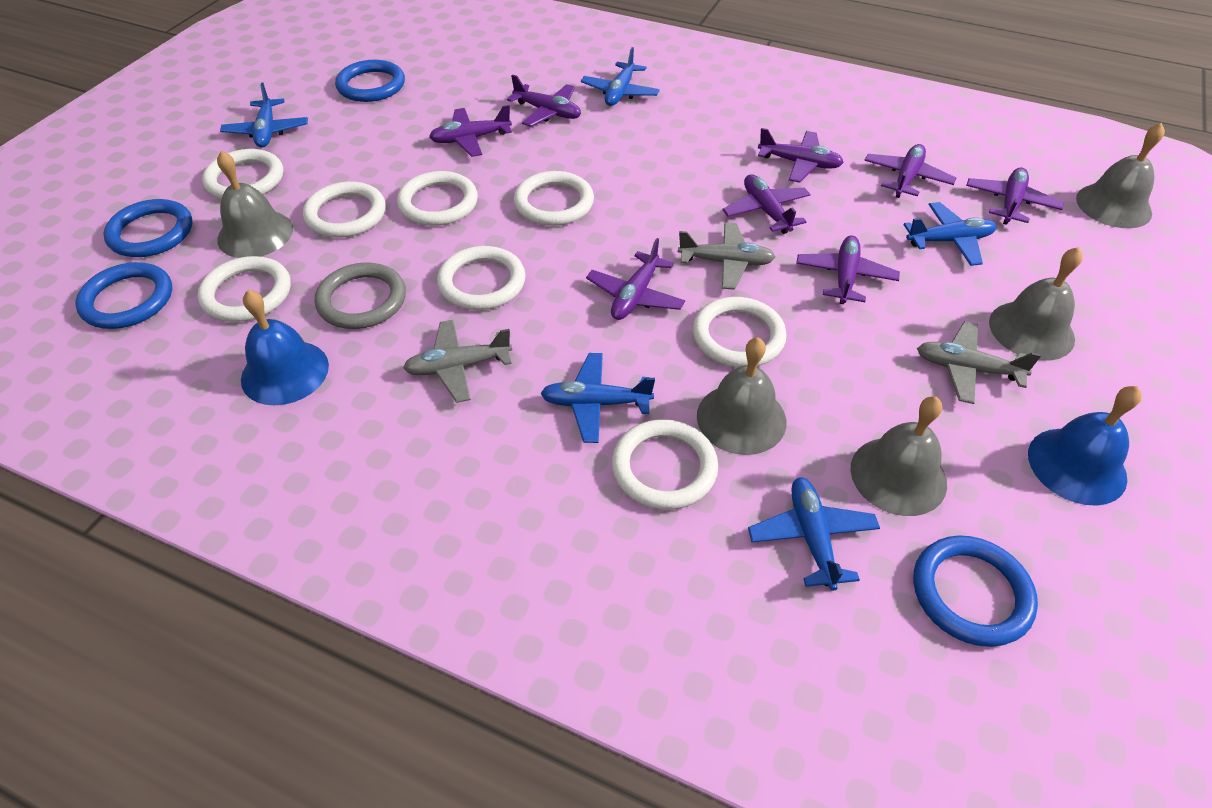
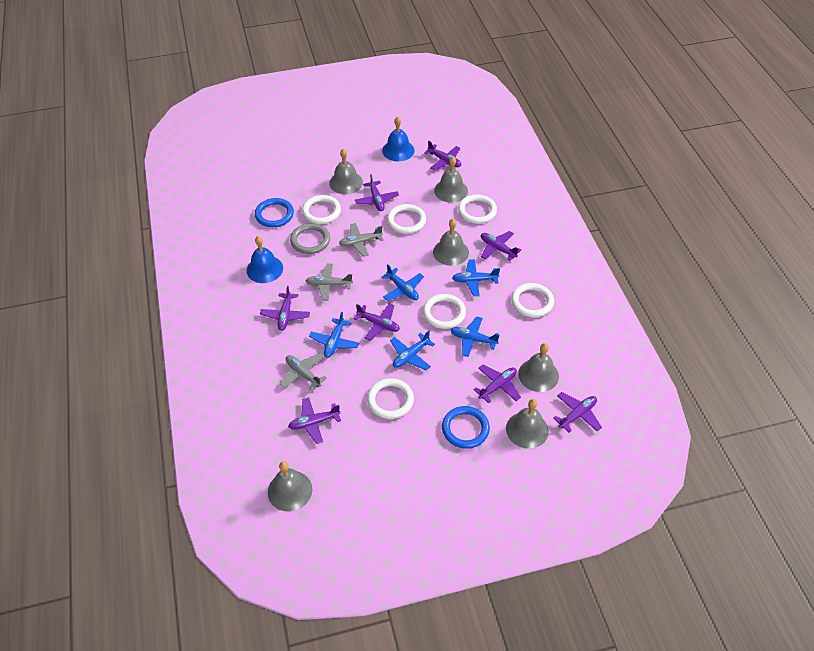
blue ring: 4 -> 2
grey bell: 5 -> 6
white ring: 8 -> 6

